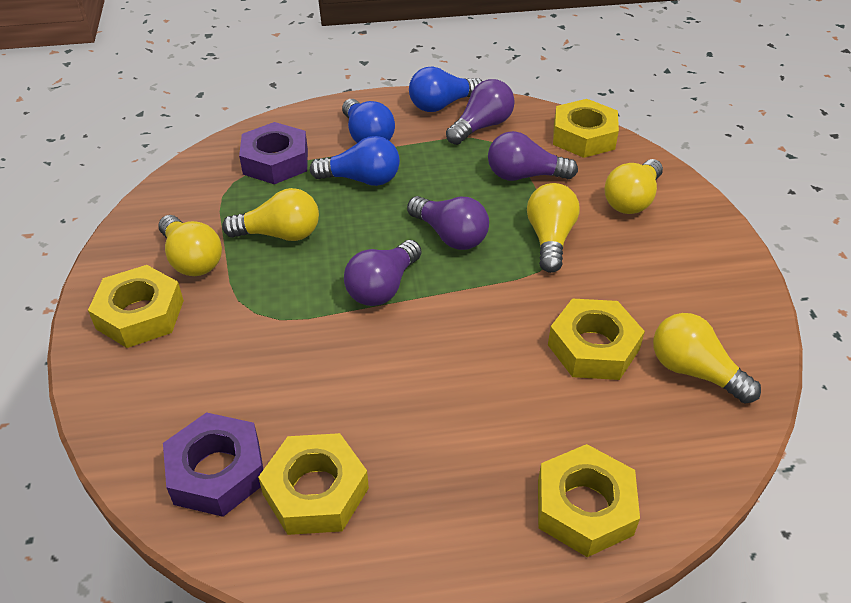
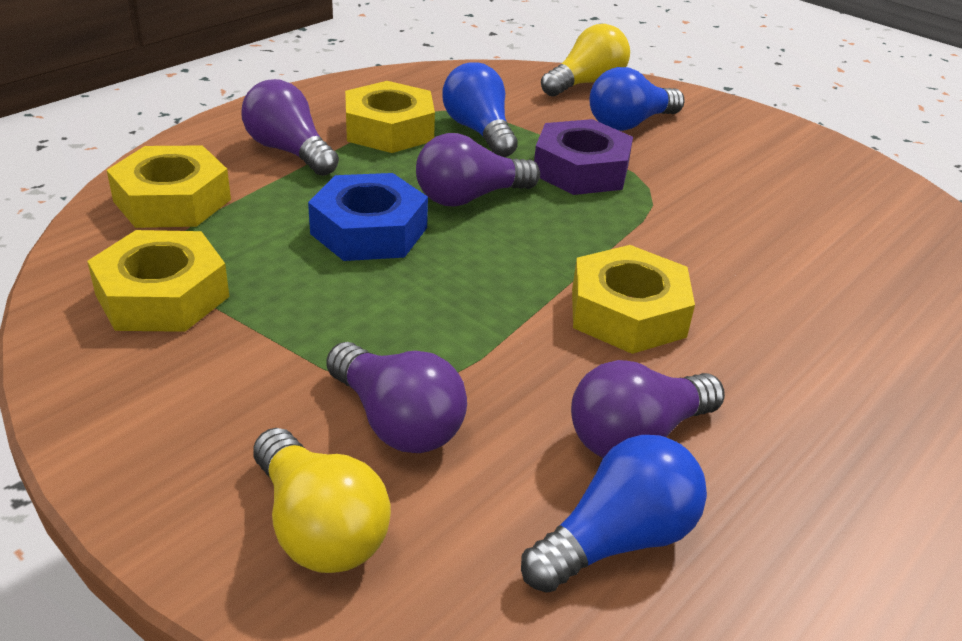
blue nut: 0 -> 1
purple nut: 2 -> 1
yellow light bulb: 5 -> 2
yellow nut: 5 -> 4

